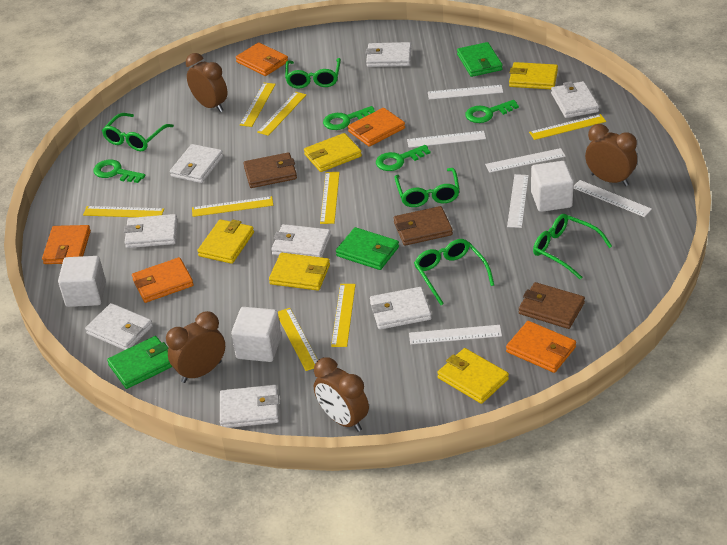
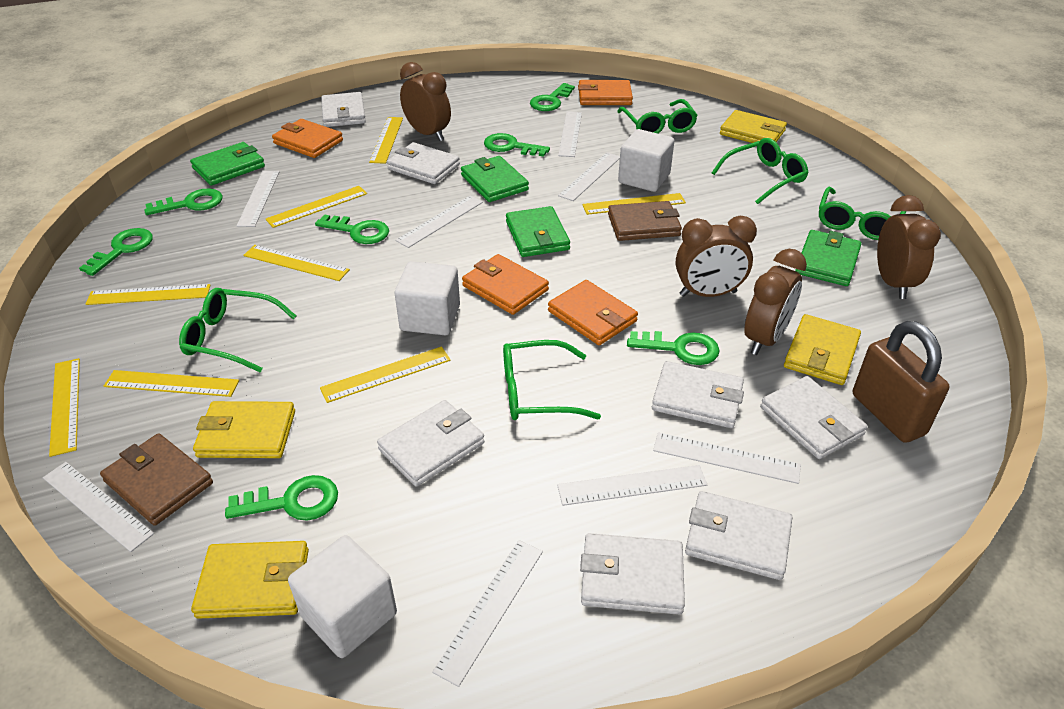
brown padlock: 0 -> 1
brown wallet: 3 -> 2
green key: 4 -> 7
green wallet: 3 -> 4
orange wallet: 5 -> 4
white ruler: 6 -> 8
white wallet: 8 -> 7
yellow wallet: 5 -> 4

